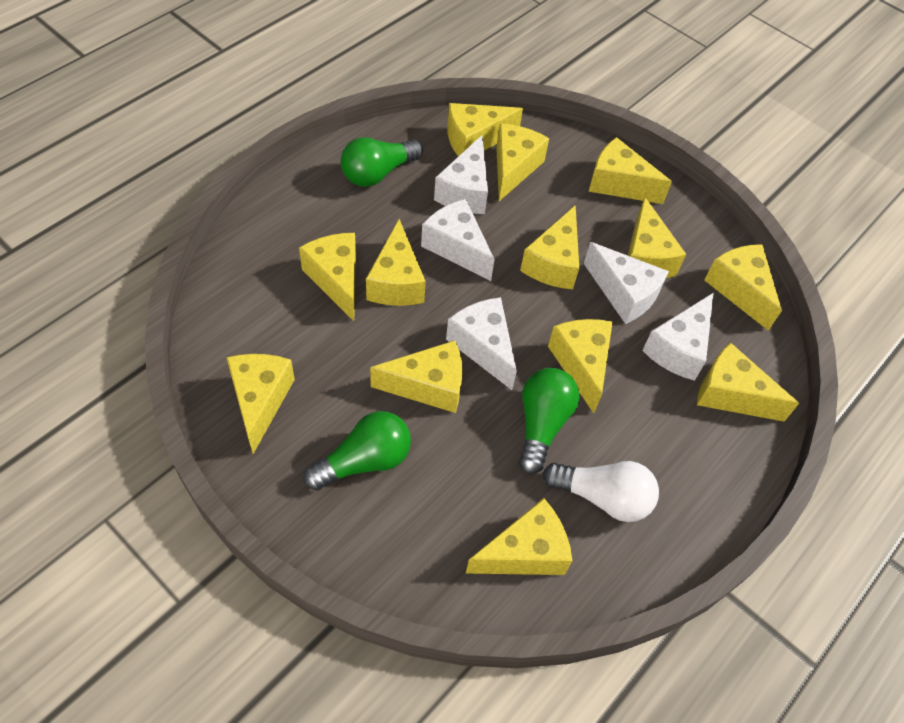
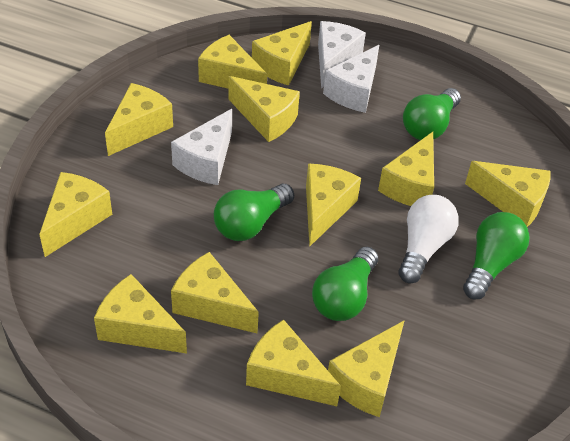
green light bulb: 3 -> 4
white cheese: 5 -> 3
yellow cheese: 13 -> 12

